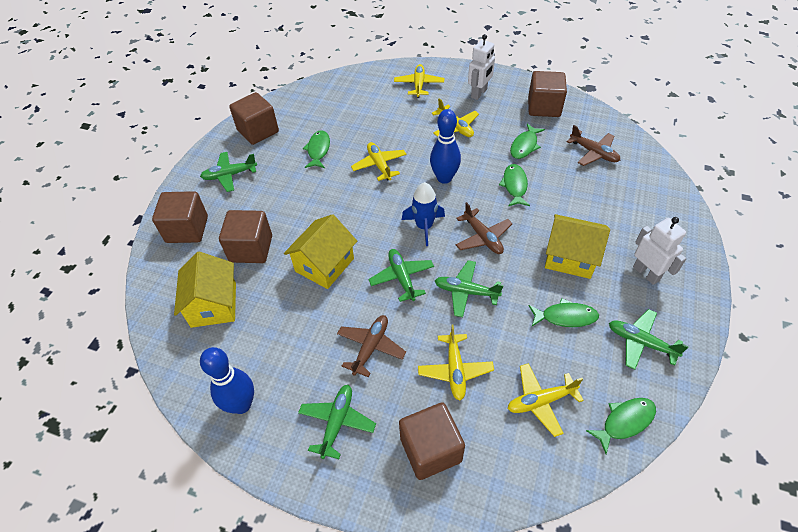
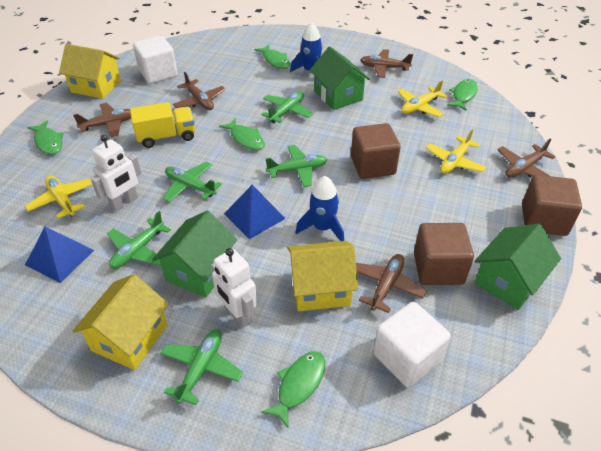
blue bowling pin: 2 -> 0
blue pyramid: 0 -> 2
blue rocket: 1 -> 2
brown cube: 5 -> 3
brown plane: 3 -> 5
green house: 0 -> 3
white cube: 0 -> 2
yellow plane: 5 -> 3
yellow truck: 0 -> 1

